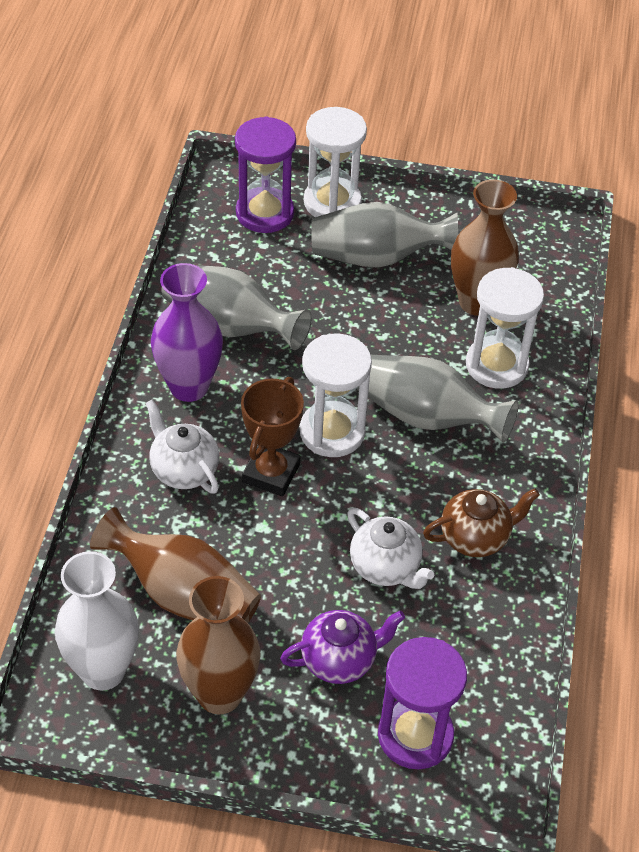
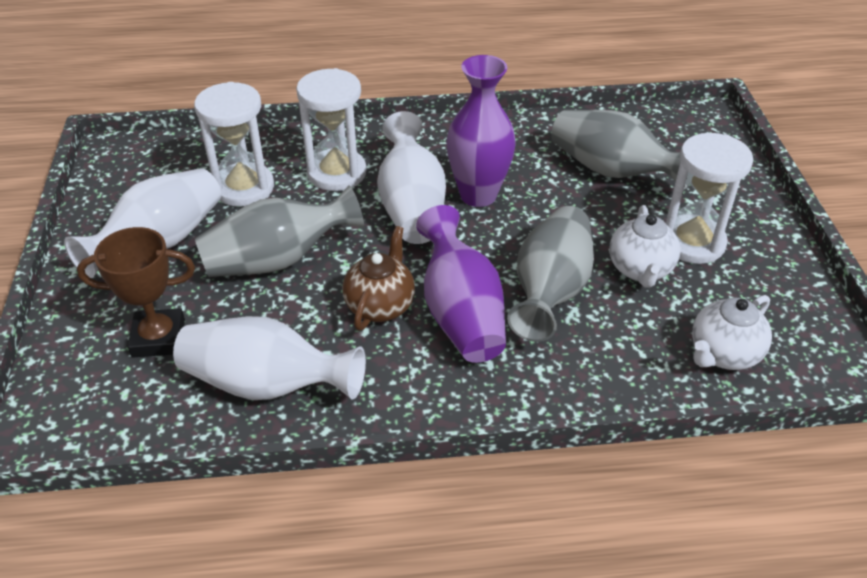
brown vase: 3 -> 0
purple hourglass: 2 -> 0
purple teapot: 1 -> 0
purple vase: 1 -> 2
white vase: 1 -> 3

